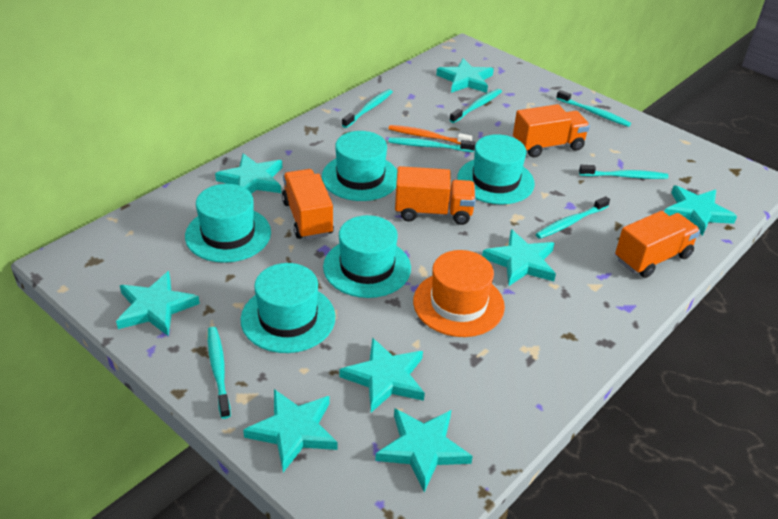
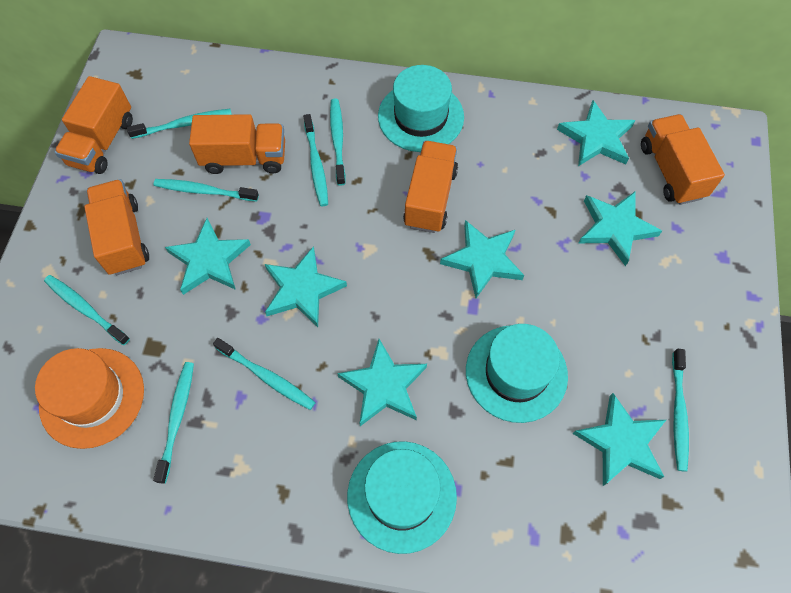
orange toothbrush: 1 -> 0
orange truck: 4 -> 5
turquoise hat: 5 -> 3
turquoise star: 8 -> 7
turquoise toothbrush: 7 -> 8

